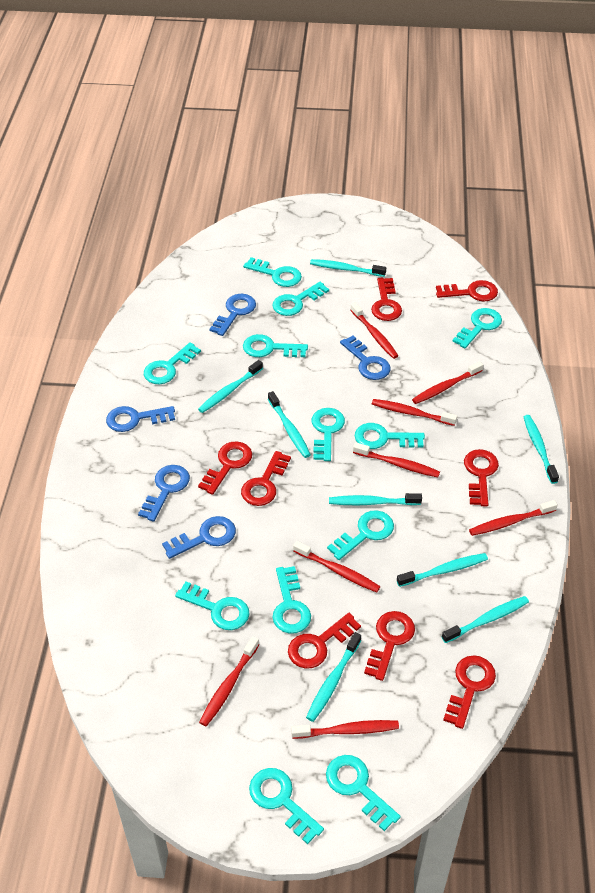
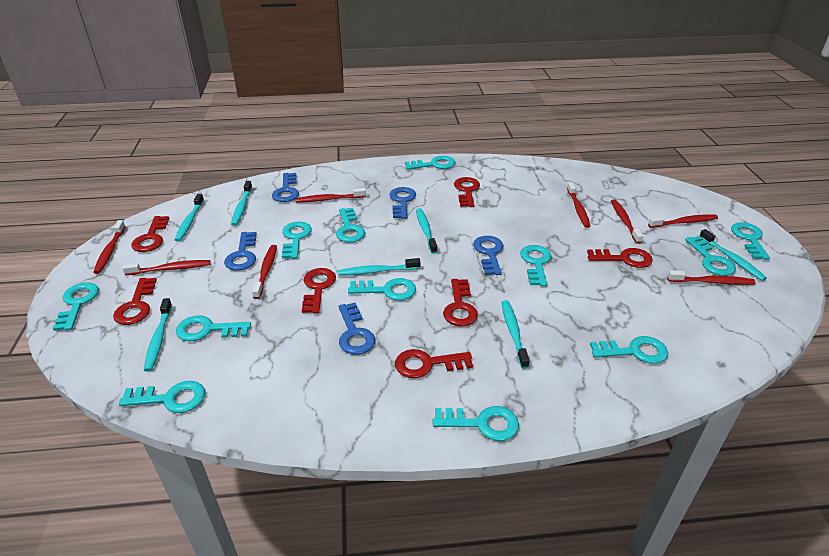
red key: 8 -> 7
turquoise toothbrush: 8 -> 7

